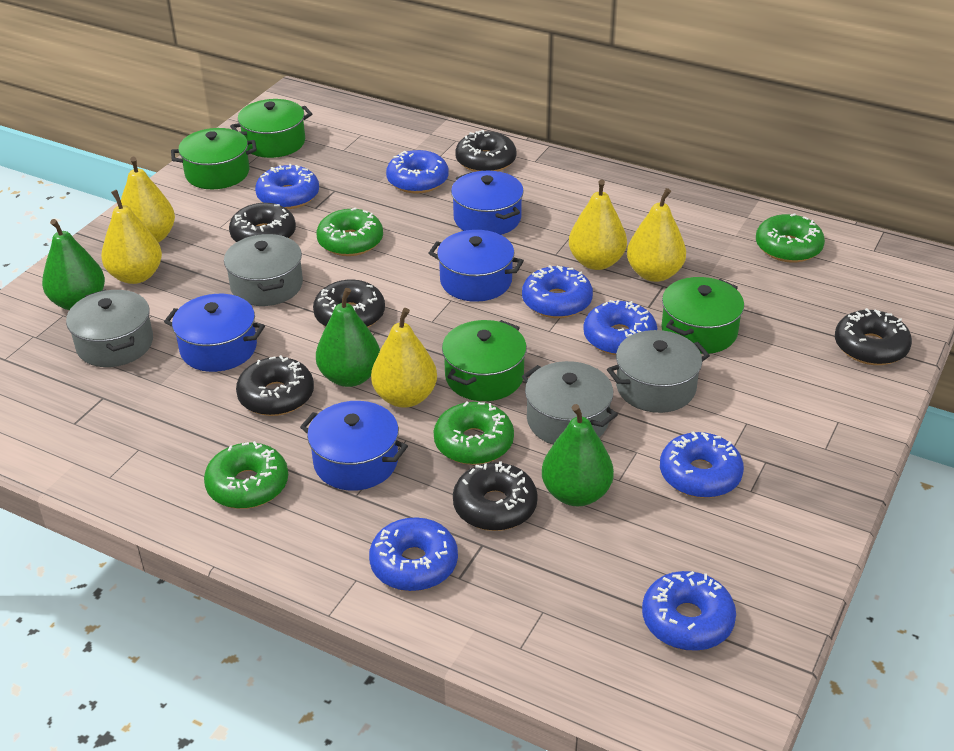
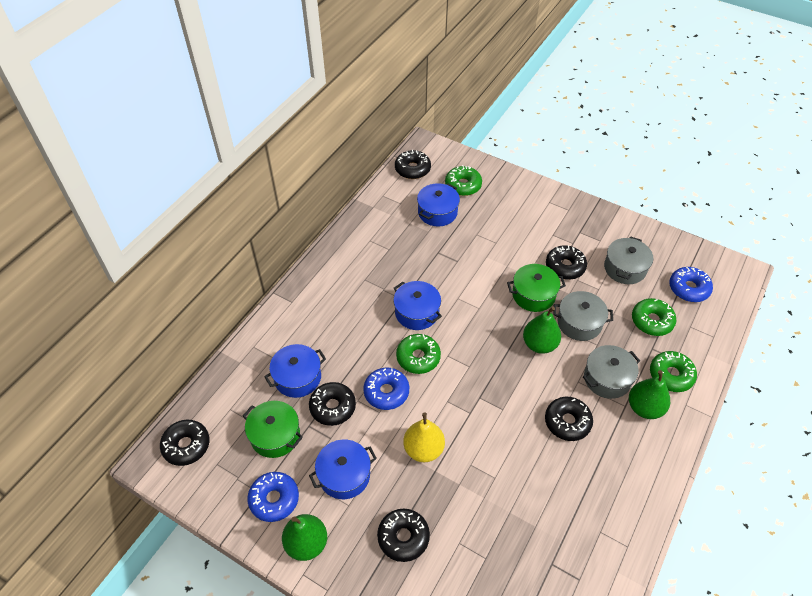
blue donut: 7 -> 3
green pot: 4 -> 2
grey pot: 4 -> 3
yellow pear: 5 -> 1

